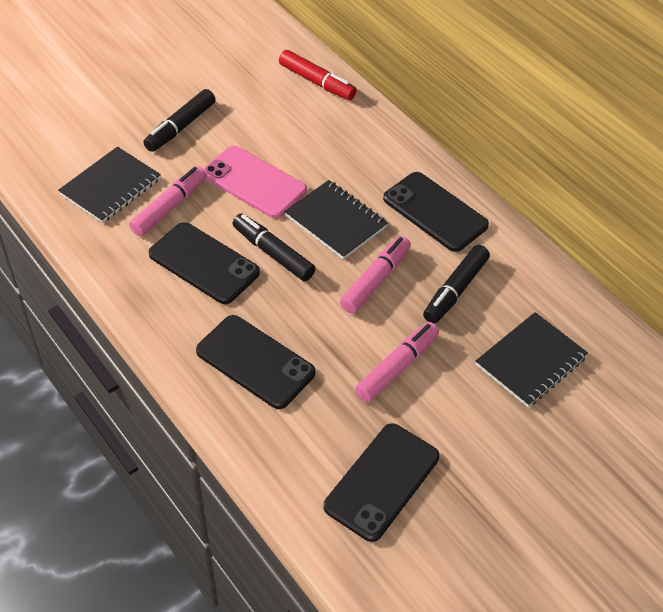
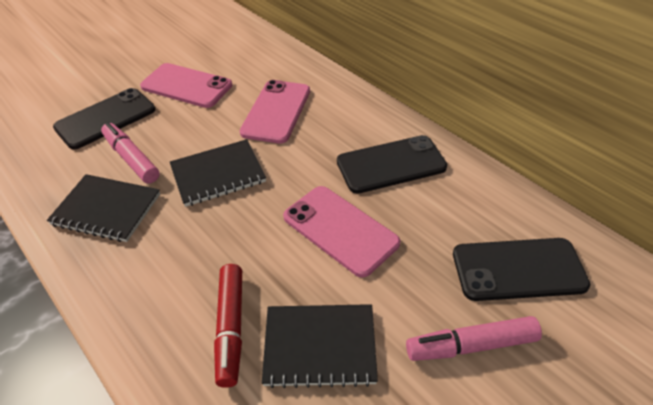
black marker: 3 -> 0
black phone: 4 -> 3
pink marker: 3 -> 2
pink phone: 1 -> 3

